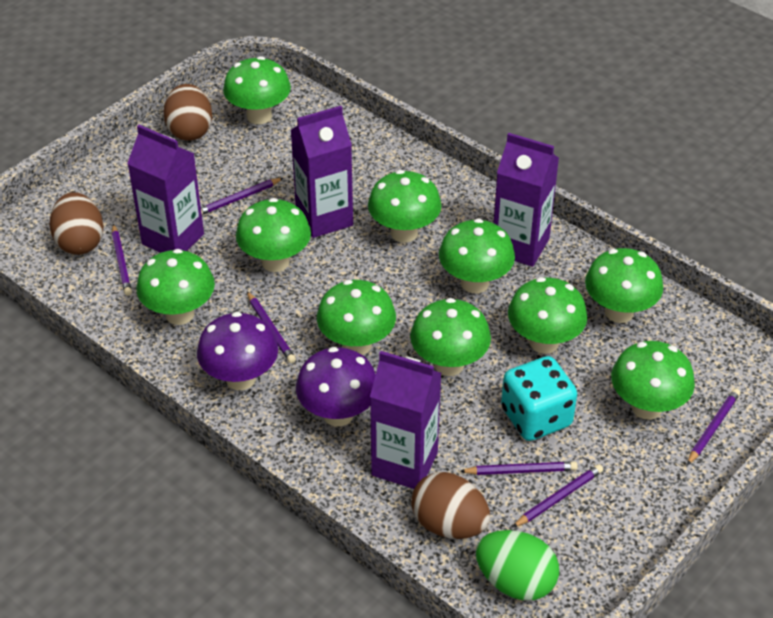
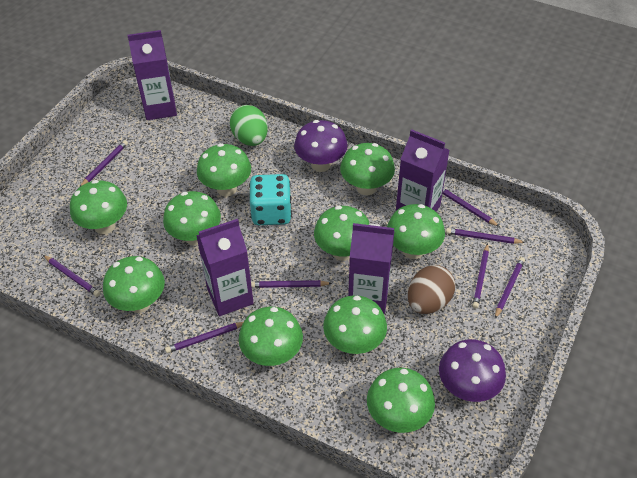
brown egg: 3 -> 1
purple pencil: 6 -> 8

